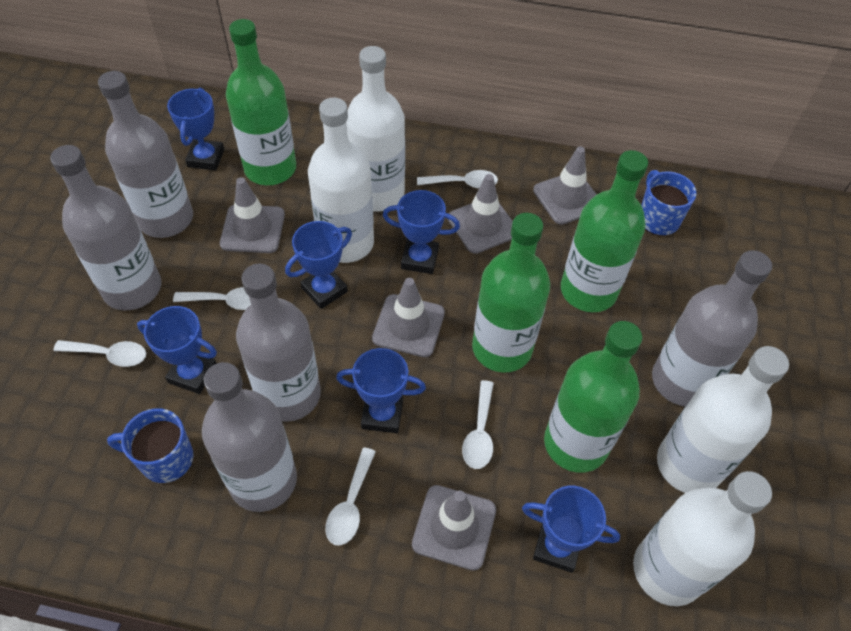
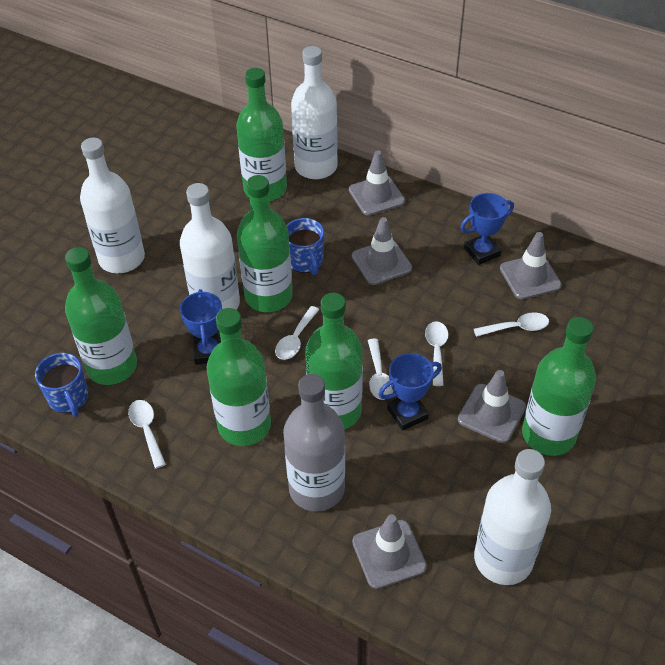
blue trophy: 6 -> 3
green bottle: 4 -> 6
grey bottle: 5 -> 1

